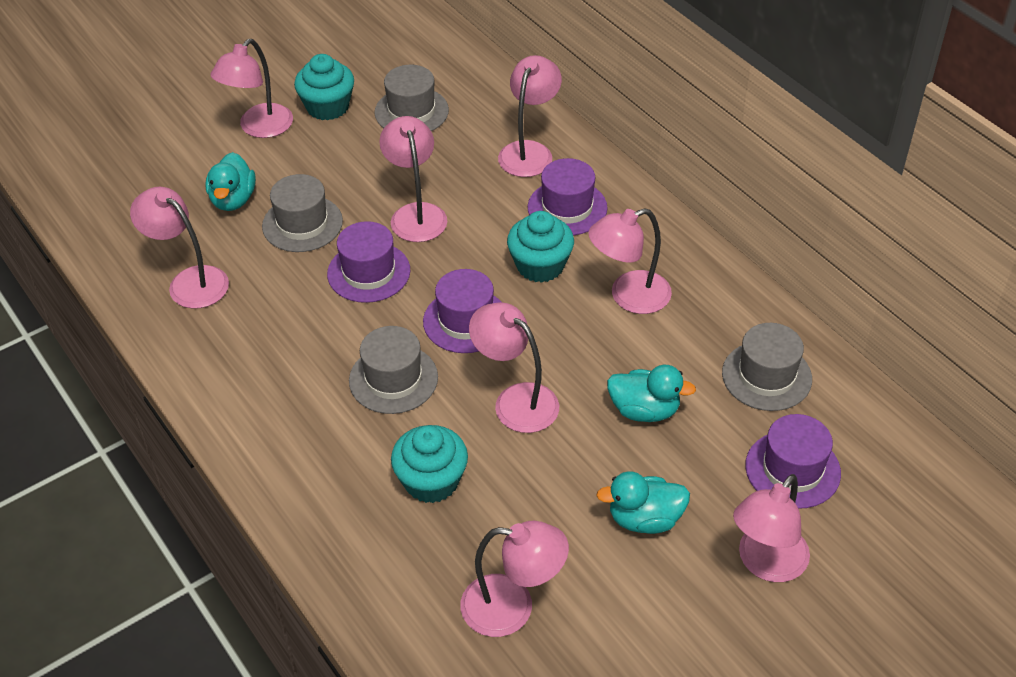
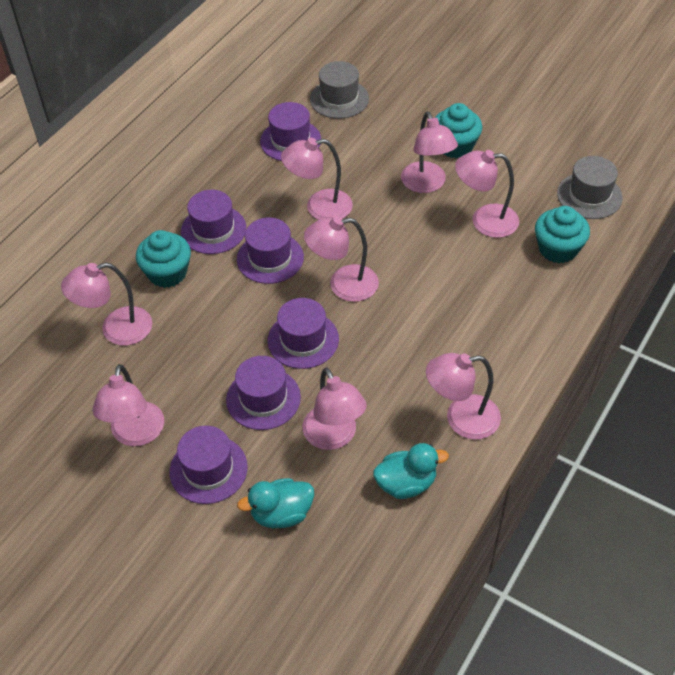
grey hat: 4 -> 2
purple hat: 4 -> 6
turquoise duck: 3 -> 2

